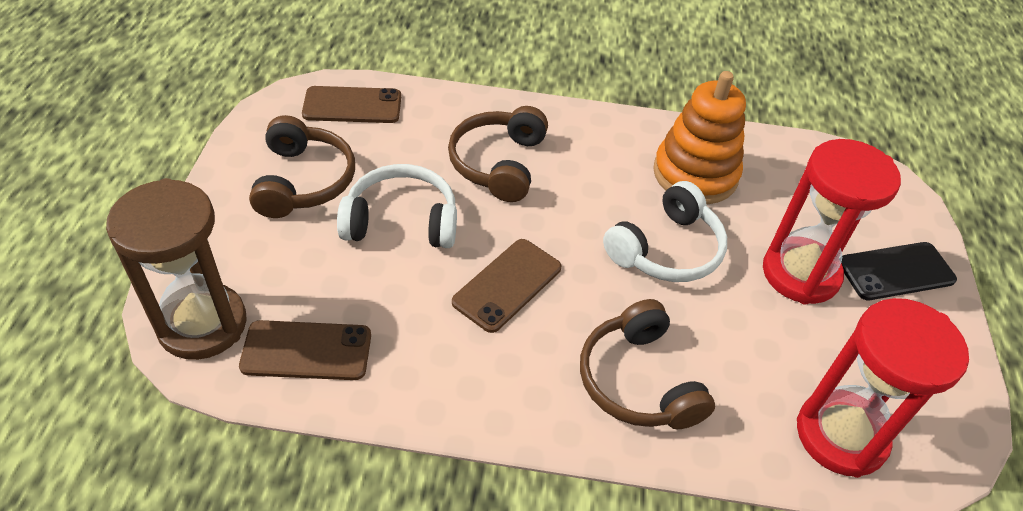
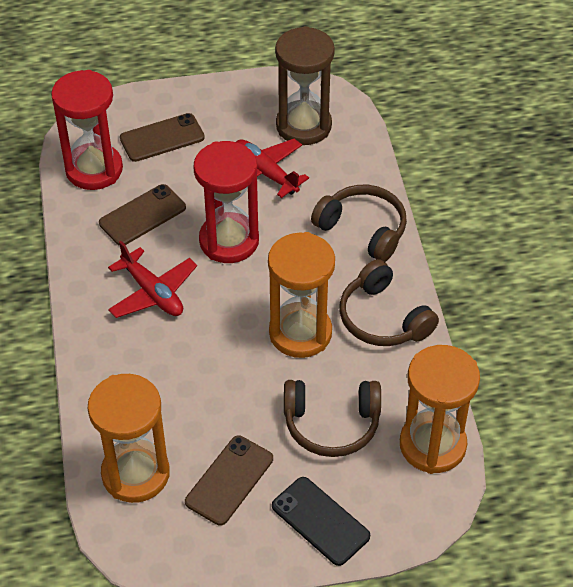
orange hourglass: 0 -> 3
orange stacking toy: 1 -> 0
red plane: 0 -> 2
white headphones: 2 -> 0

